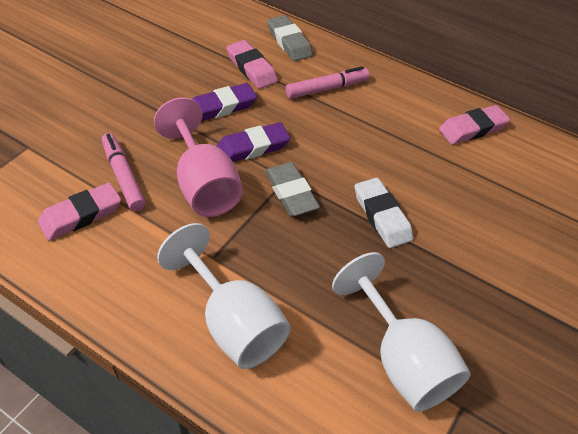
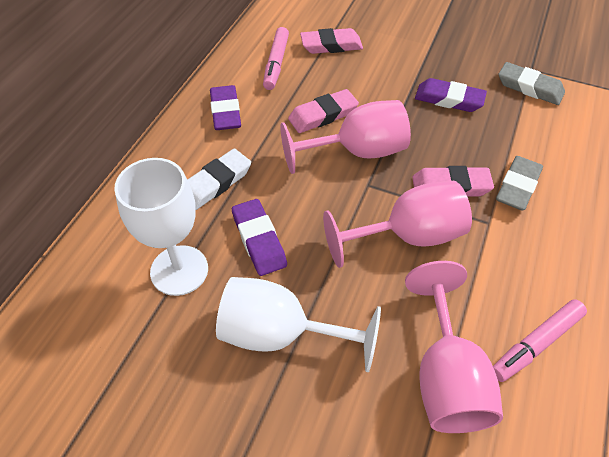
pink goblet: 1 -> 3
purple eraser: 2 -> 3

